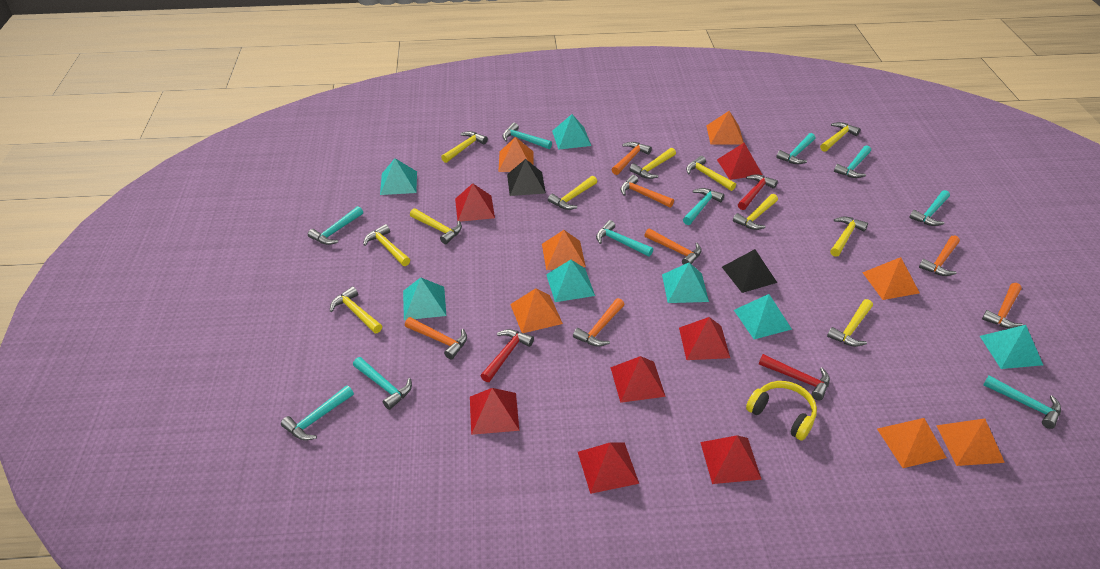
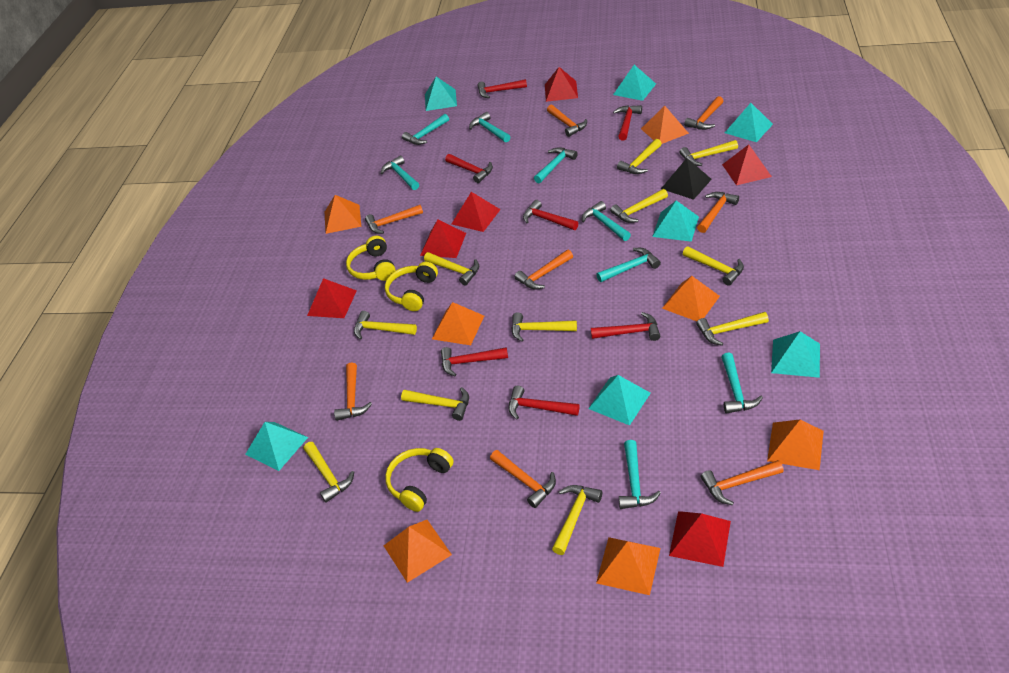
black pyramid: 2 -> 1
orange hammer: 7 -> 8
red hammer: 3 -> 7
red pyramid: 7 -> 6
turquoise hammer: 10 -> 8
yellow headphones: 1 -> 3

